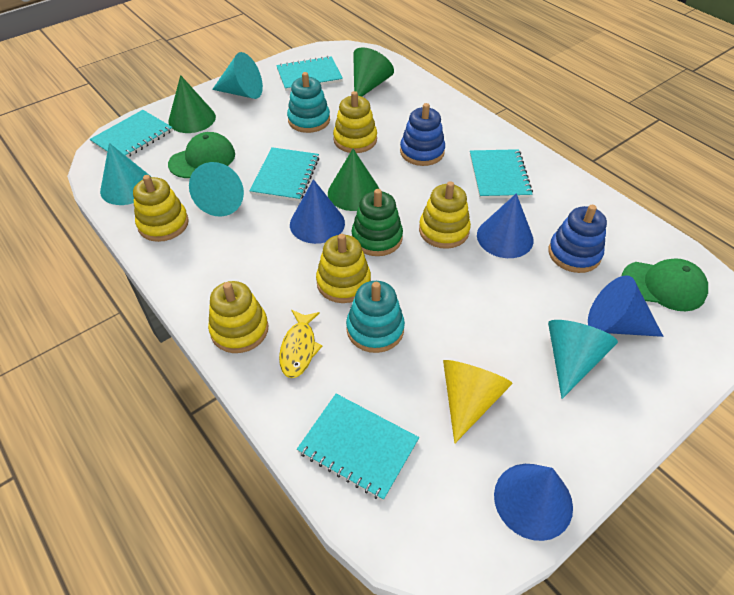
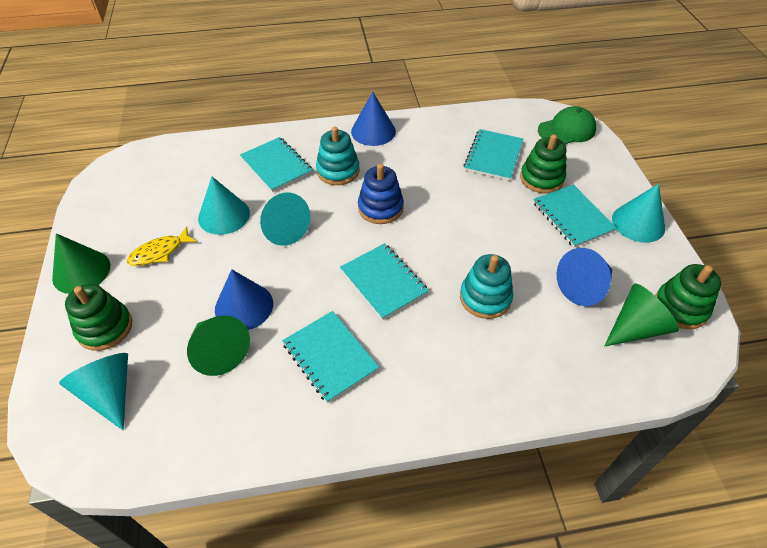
blue cone: 4 -> 3
blue stacking toy: 2 -> 1
green cap: 2 -> 1
green stacking toy: 1 -> 3
yellow cone: 1 -> 0
yellow stacking toy: 5 -> 0

